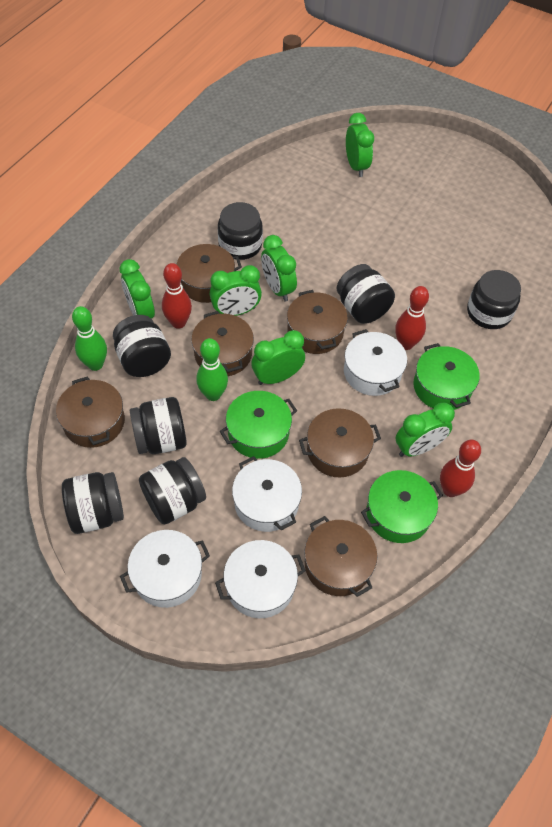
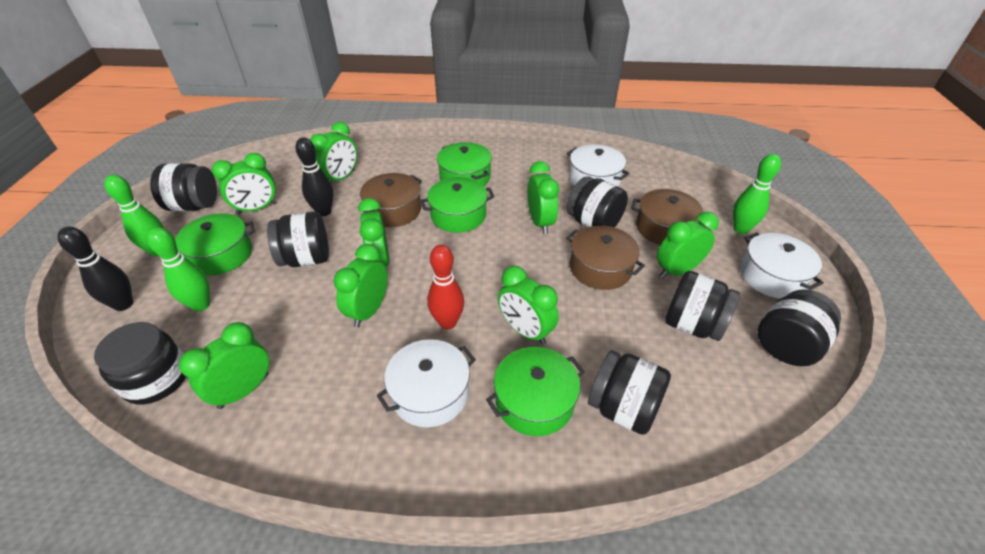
black bowling pin: 0 -> 2
brown pot: 6 -> 3
green bowling pin: 2 -> 3
green clock: 6 -> 8
green pot: 3 -> 4
red bowling pin: 3 -> 1
white pot: 4 -> 3

